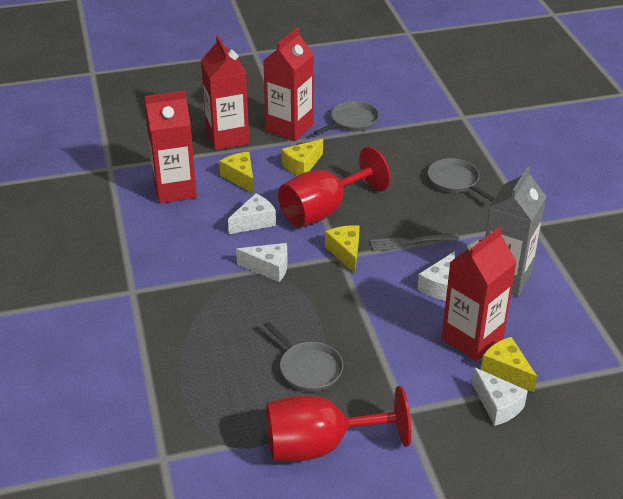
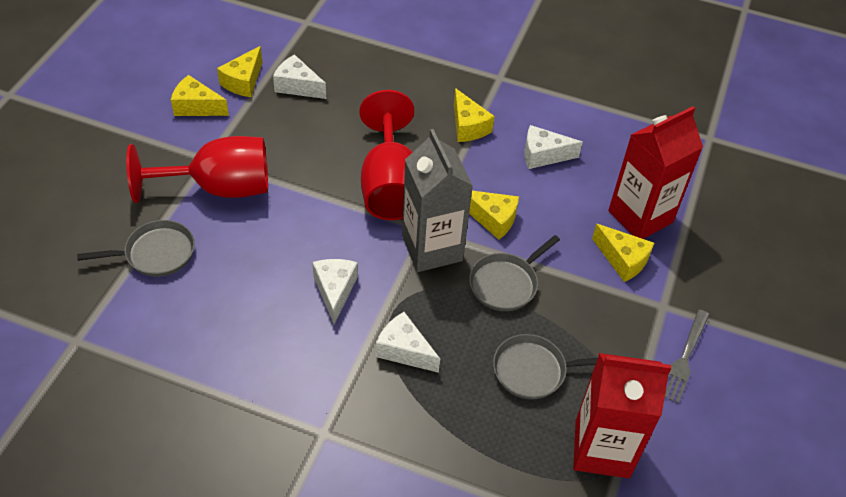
red carton: 4 -> 2
yellow cheese: 4 -> 5

